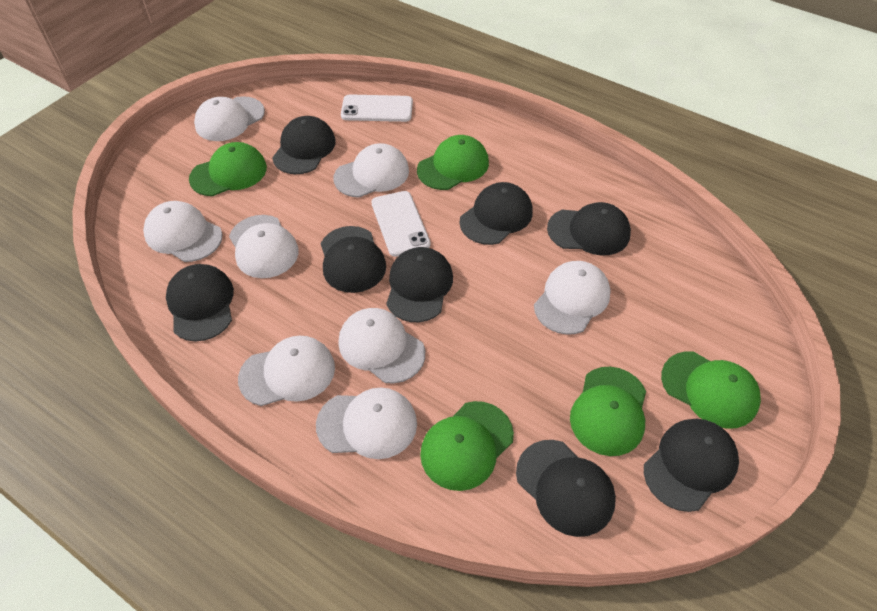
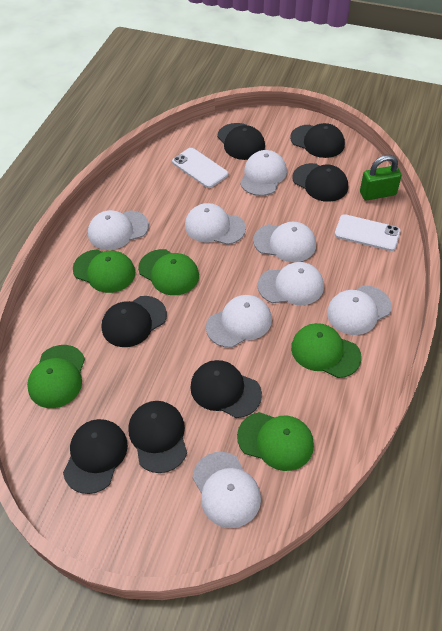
black cap: 8 -> 7
green padlock: 0 -> 1

